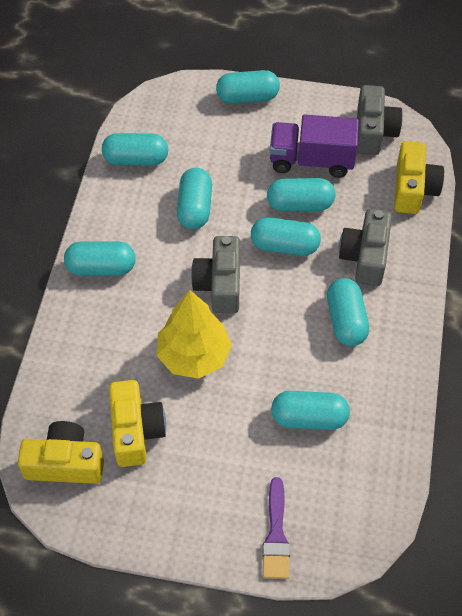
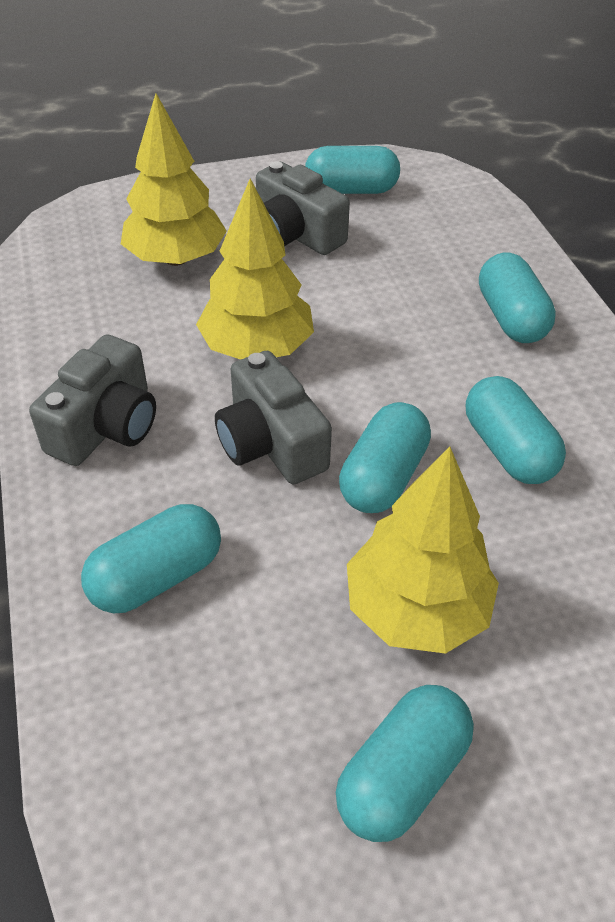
purple brush: 1 -> 0
purple truck: 1 -> 0
turquoise capsule: 8 -> 6
yellow camera: 3 -> 0
yellow tree: 1 -> 3

